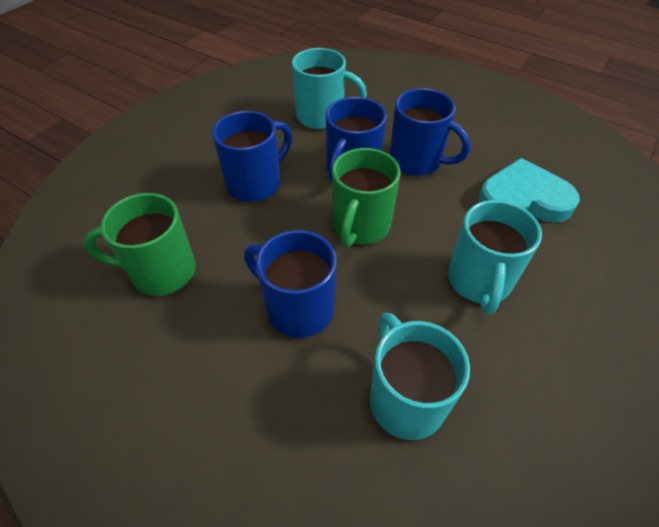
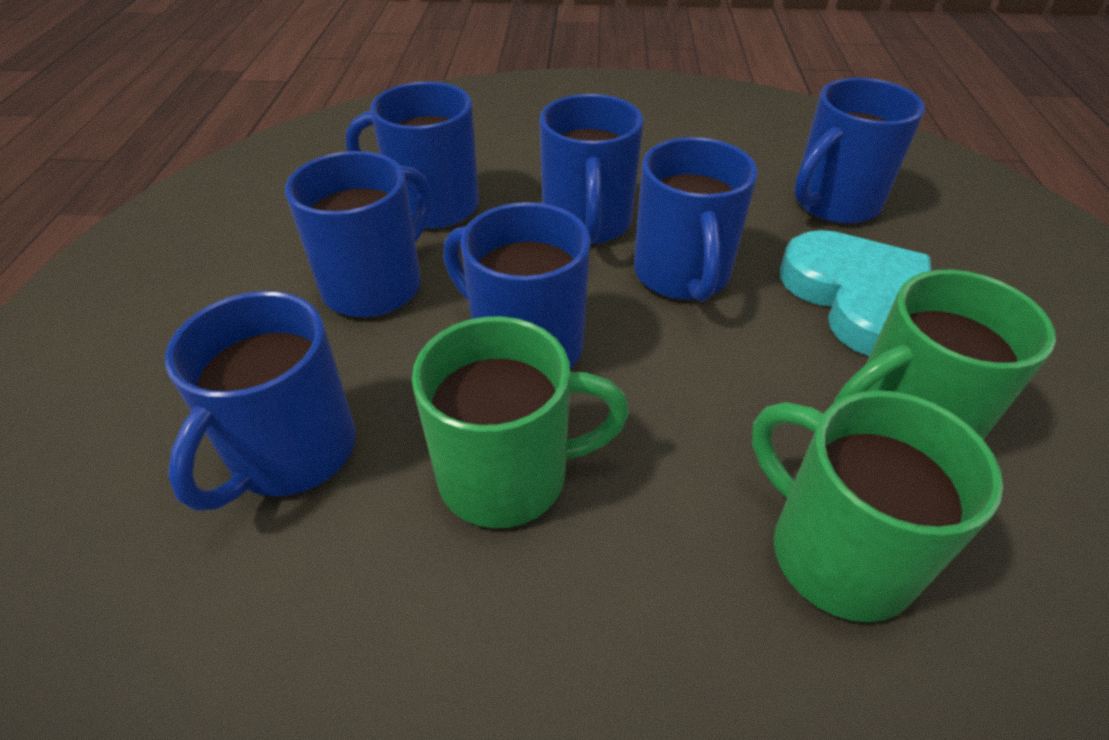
blue mug: 4 -> 7
green mug: 2 -> 3
turquoise mug: 3 -> 0

